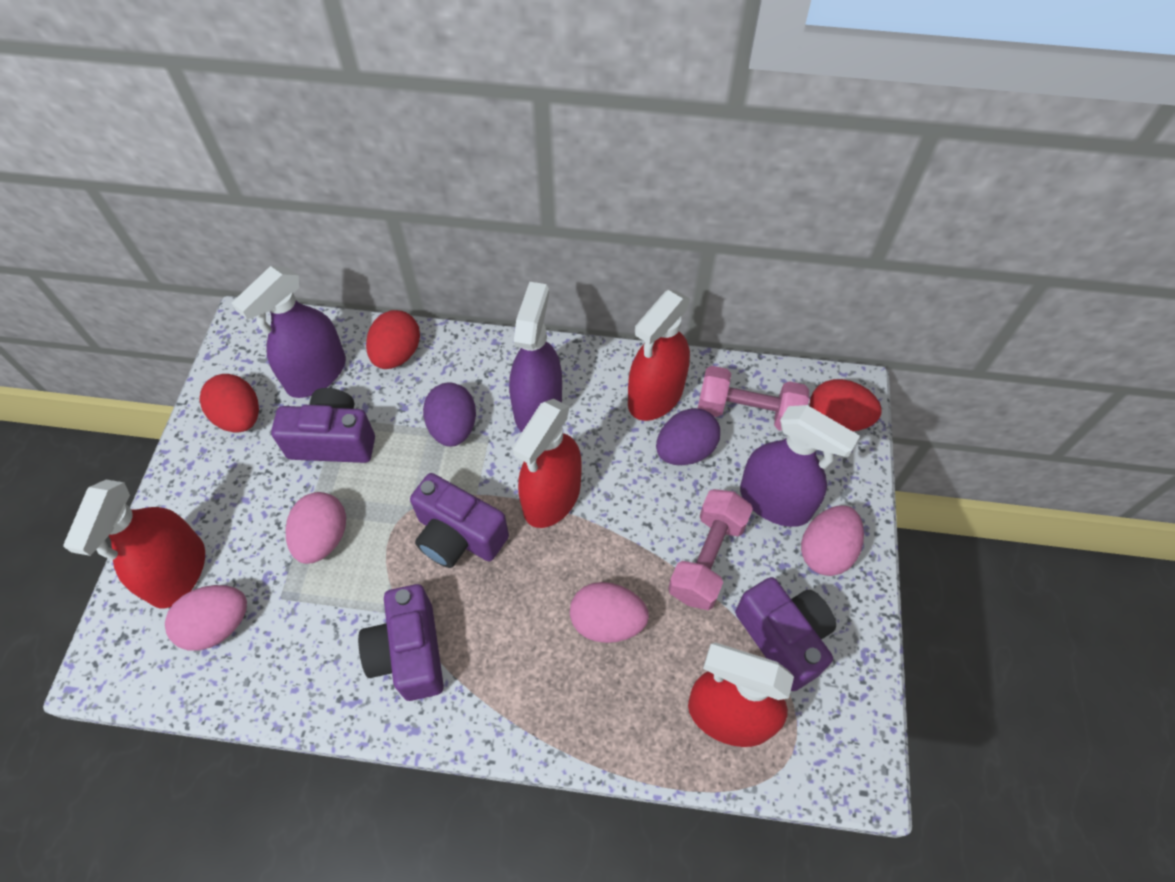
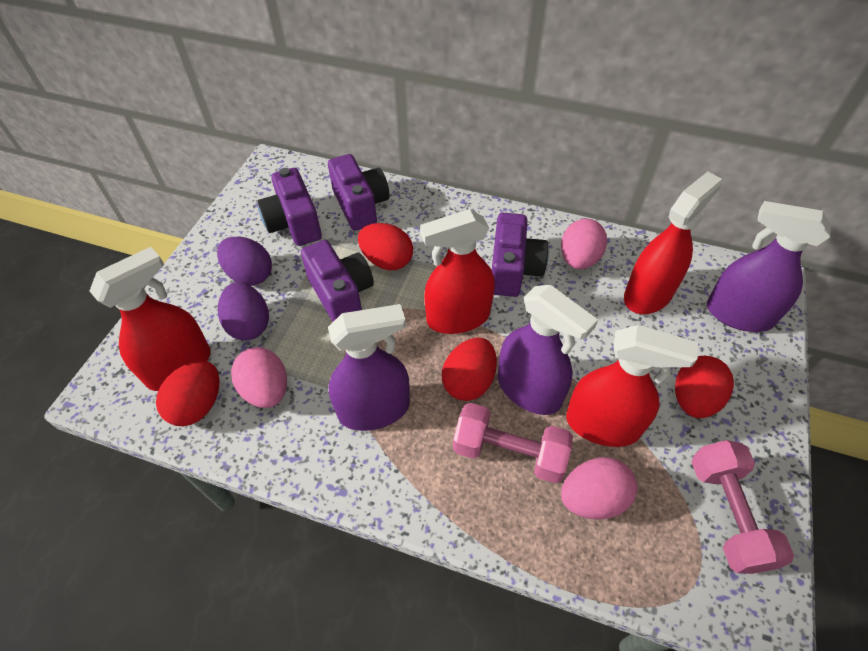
pink egg: 4 -> 3
red egg: 3 -> 4

